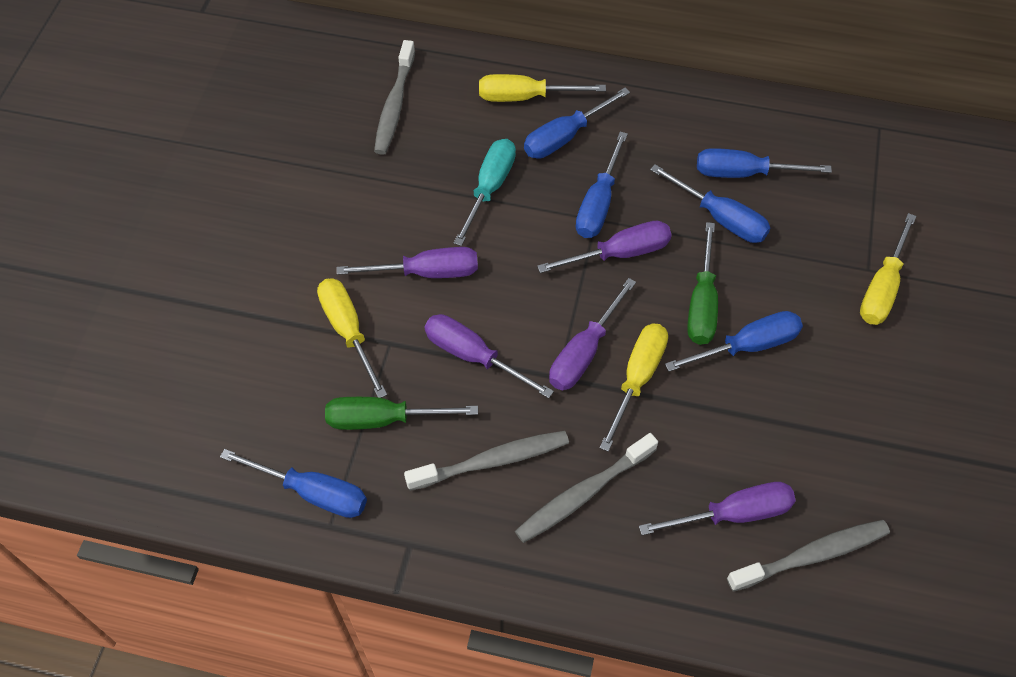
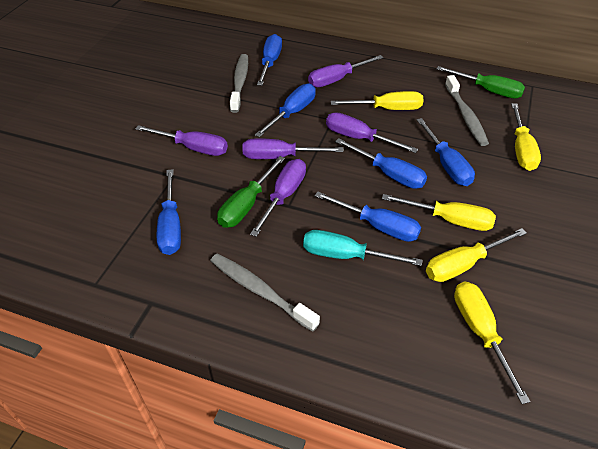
grey toothbrush: 4 -> 3
yellow screwdriver: 4 -> 5

